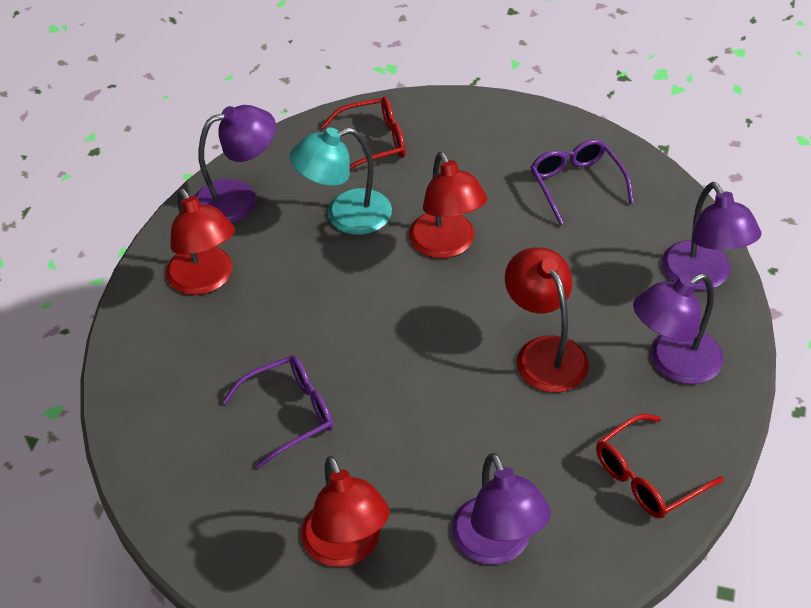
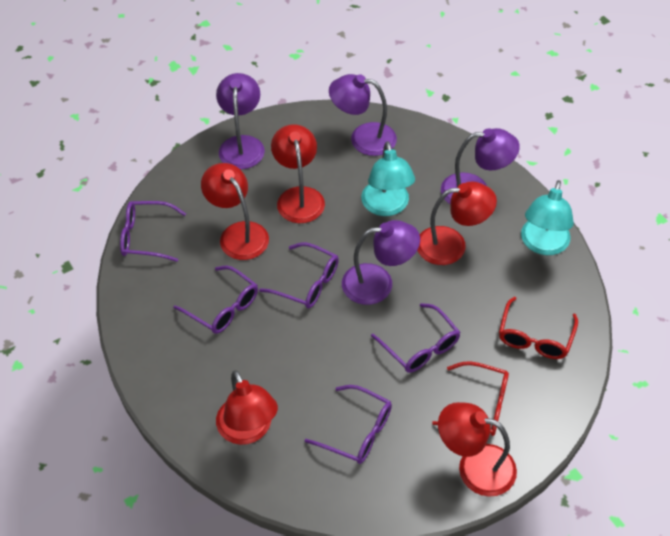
purple glasses: 2 -> 5
red lamp: 4 -> 5
turquoise lamp: 1 -> 2

